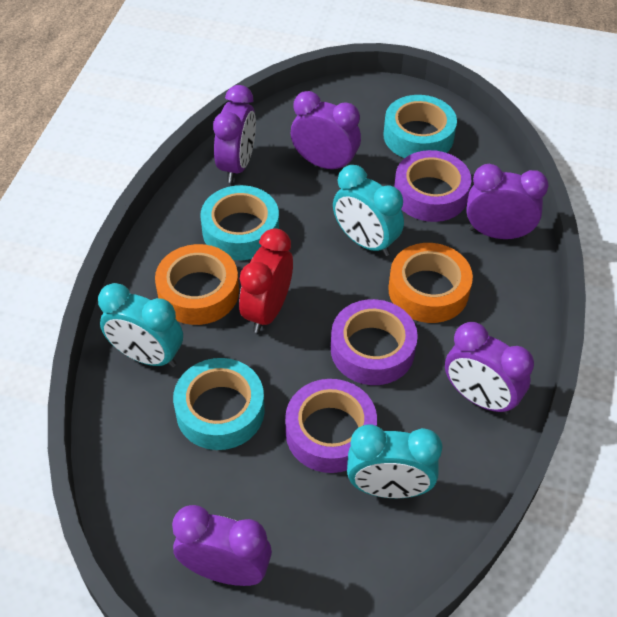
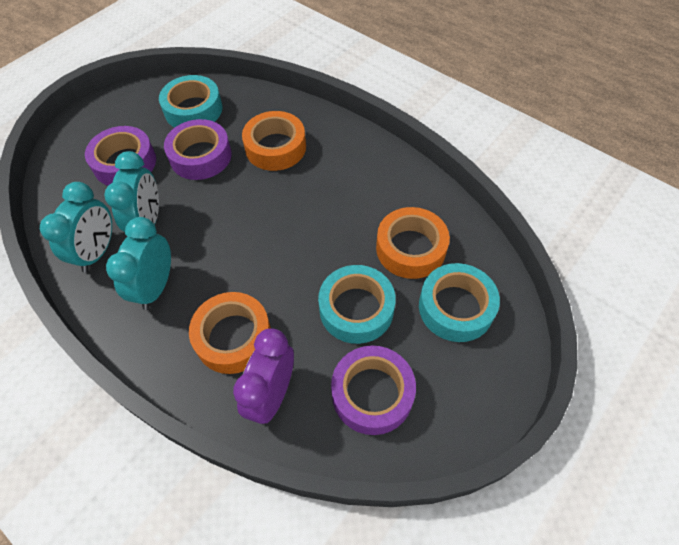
orange tape: 2 -> 3
purple clock: 5 -> 1
red clock: 1 -> 0

